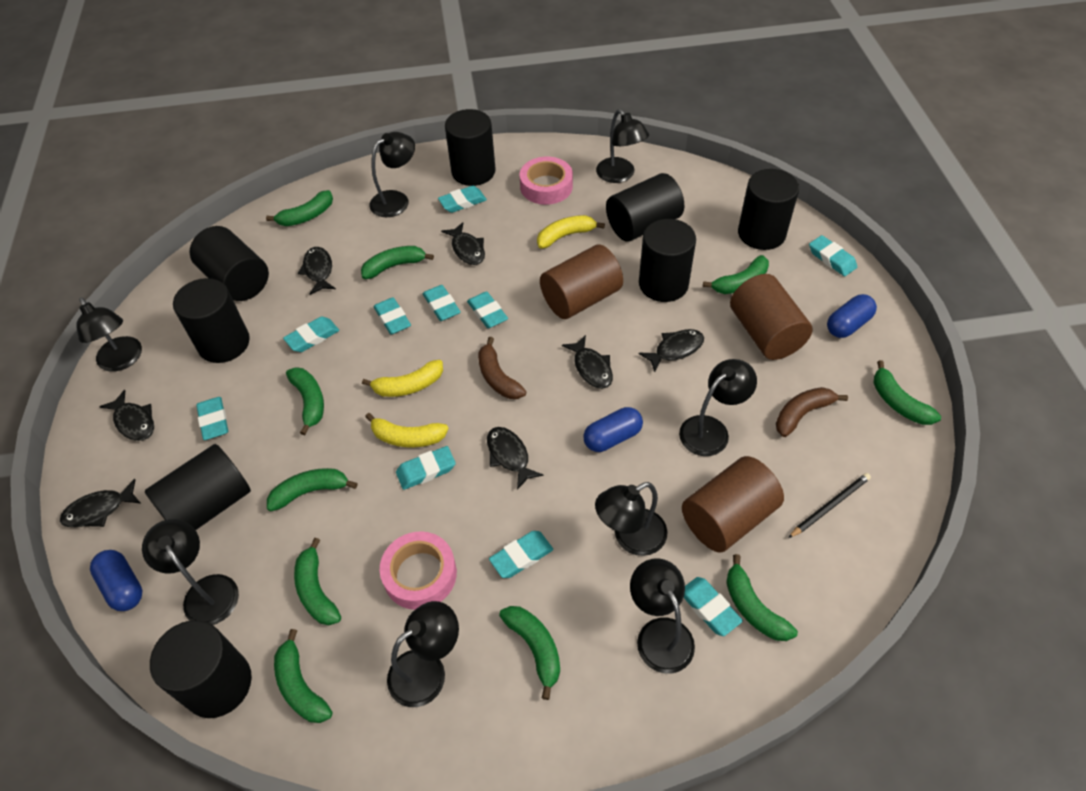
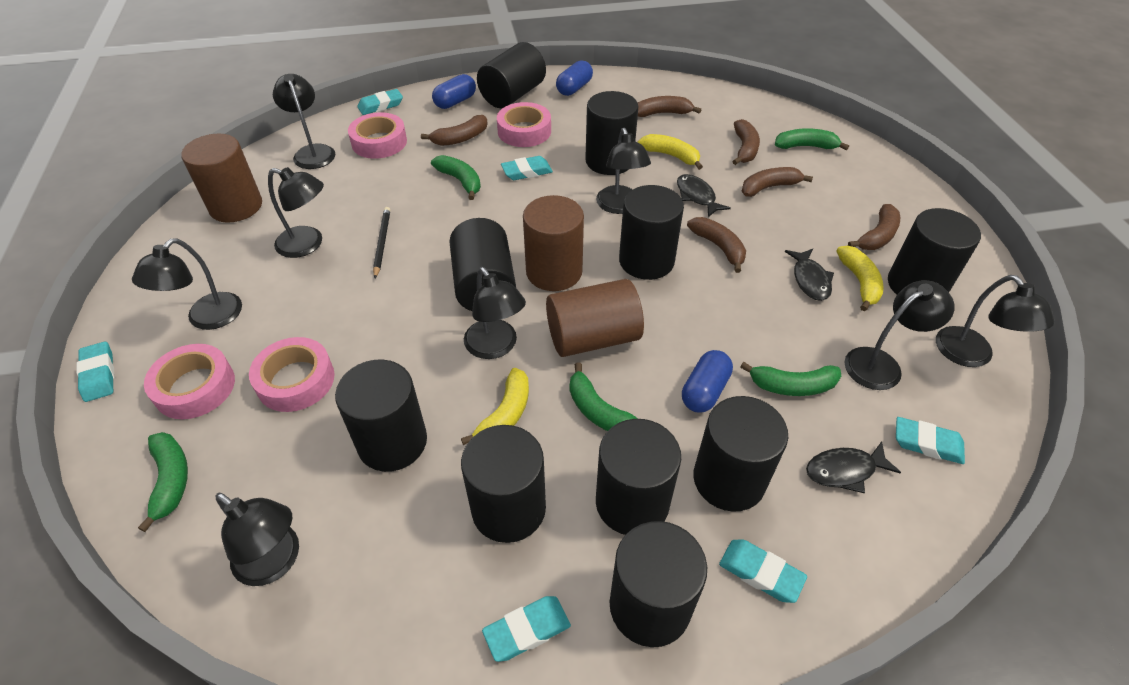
black cylinder: 8 -> 10
black fish: 7 -> 3
brown banana: 2 -> 6
green banana: 10 -> 5
pink tape: 2 -> 4
turquoise eraser: 10 -> 6

